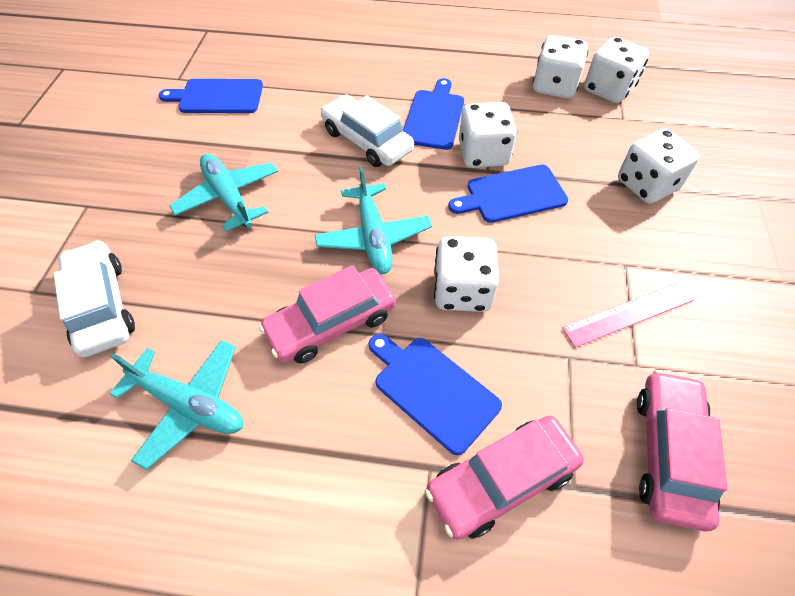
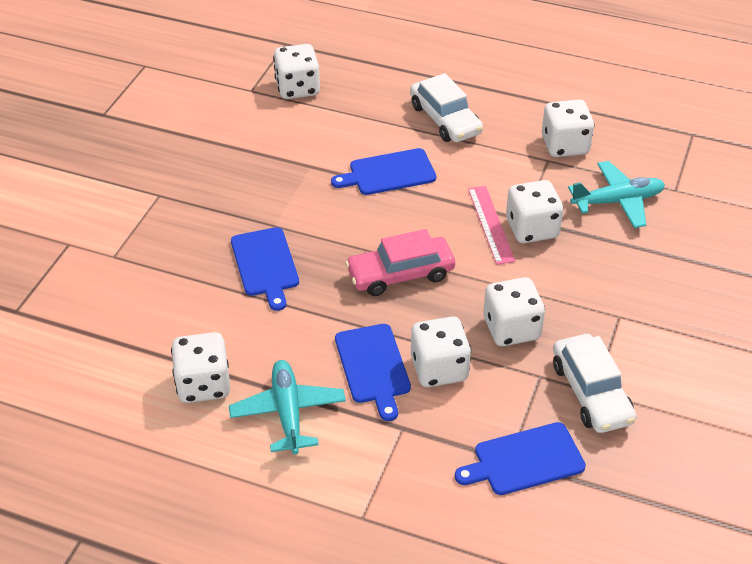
pink car: 3 -> 1
turquoise plane: 3 -> 2
white dice: 5 -> 6

